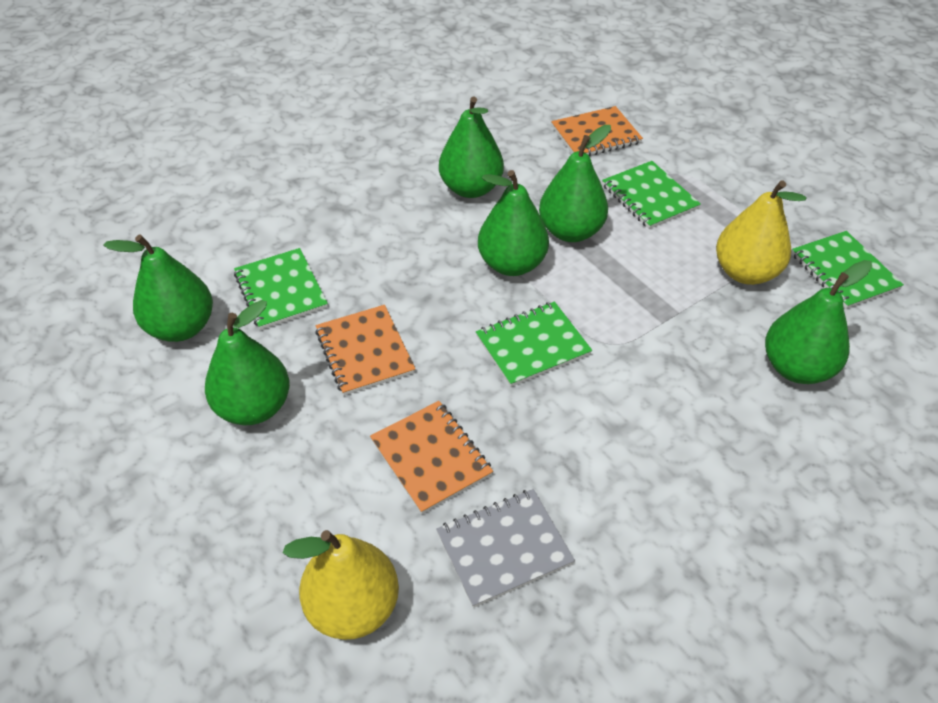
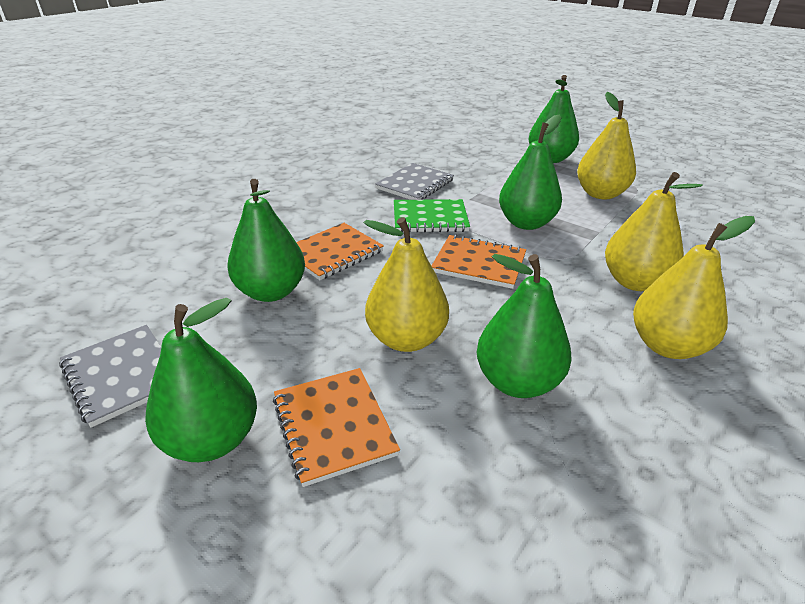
green notebook: 4 -> 1
green pear: 6 -> 5
grey notebook: 1 -> 2
yellow pear: 2 -> 4

